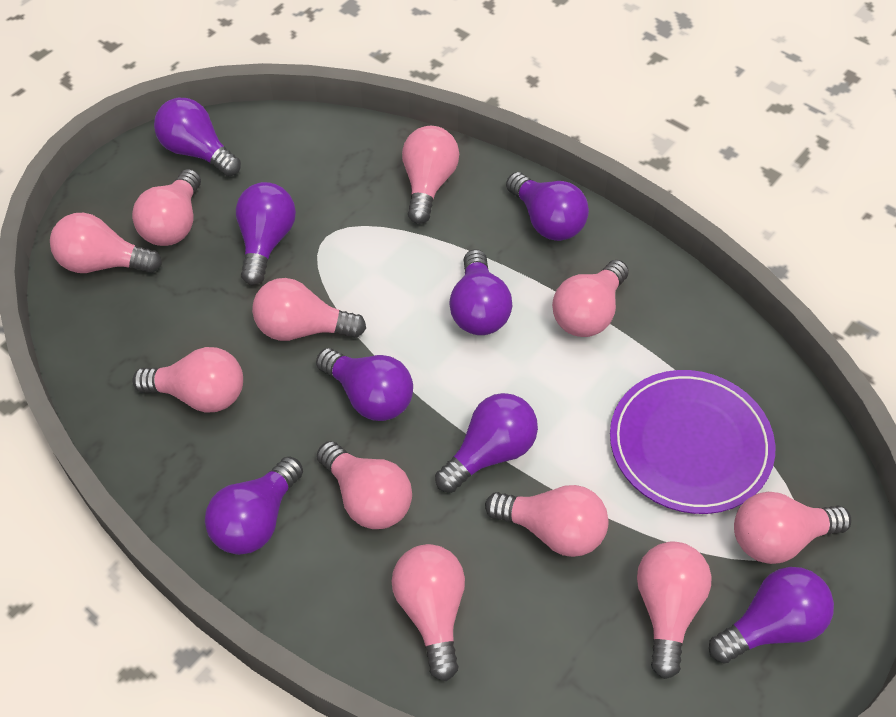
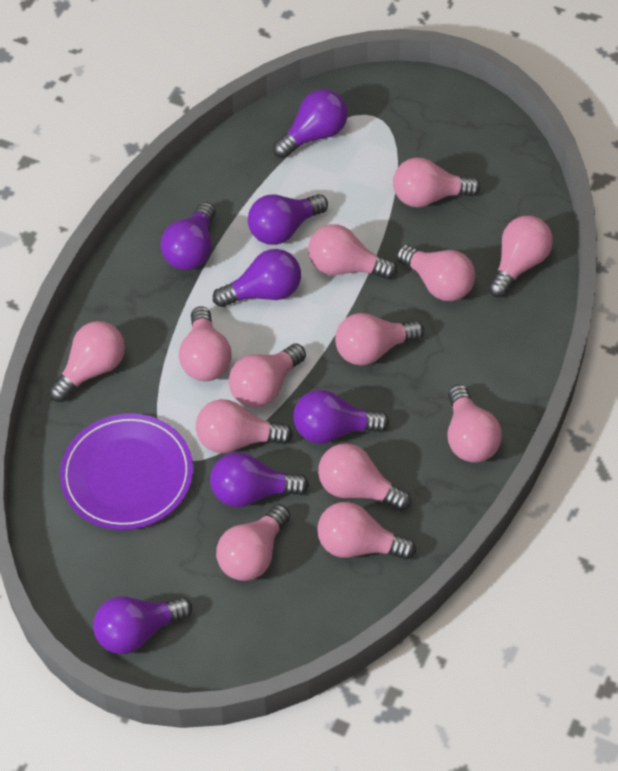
pink light bulb: 11 -> 13
purple light bulb: 8 -> 7

